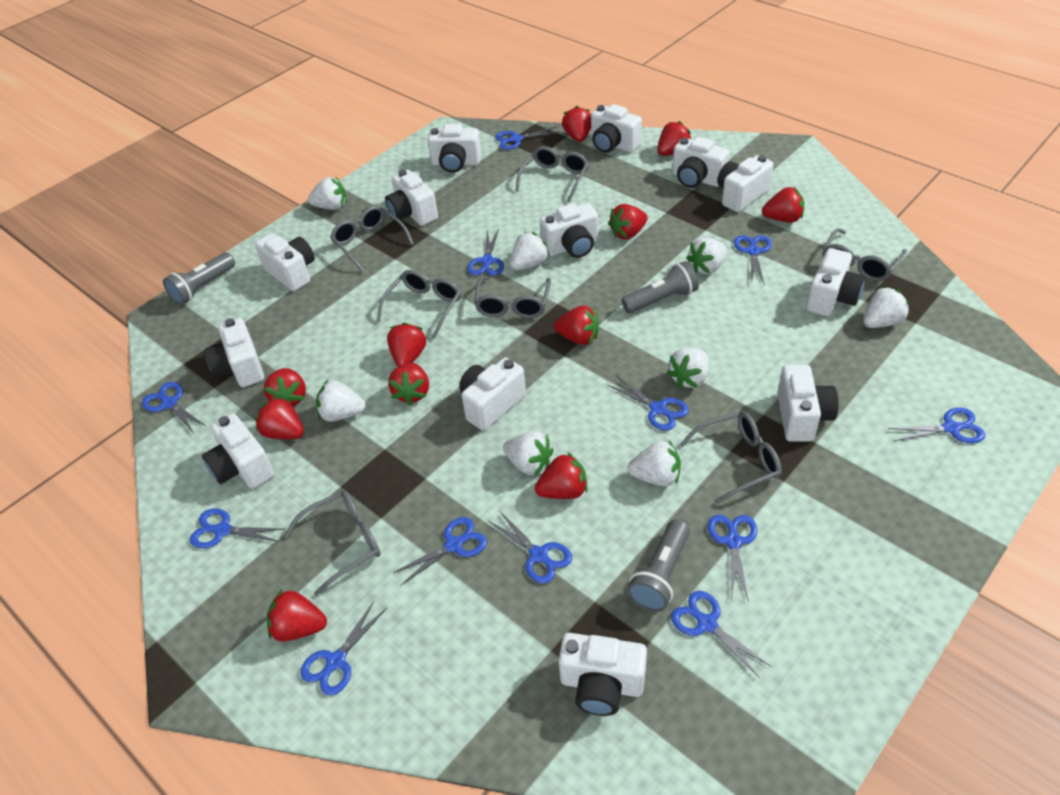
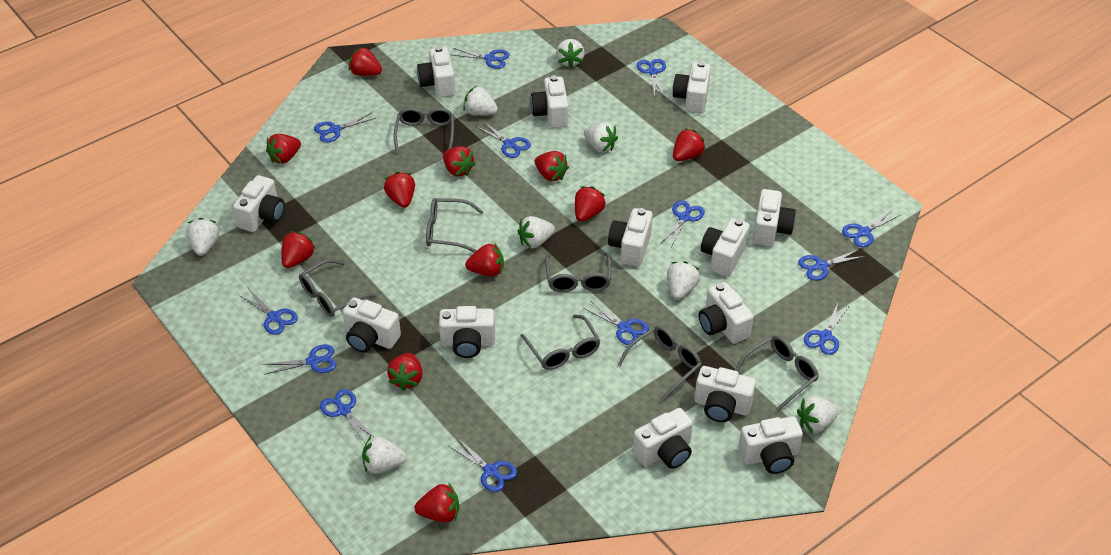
blue scissors: 12 -> 13
grey flashlight: 3 -> 0

